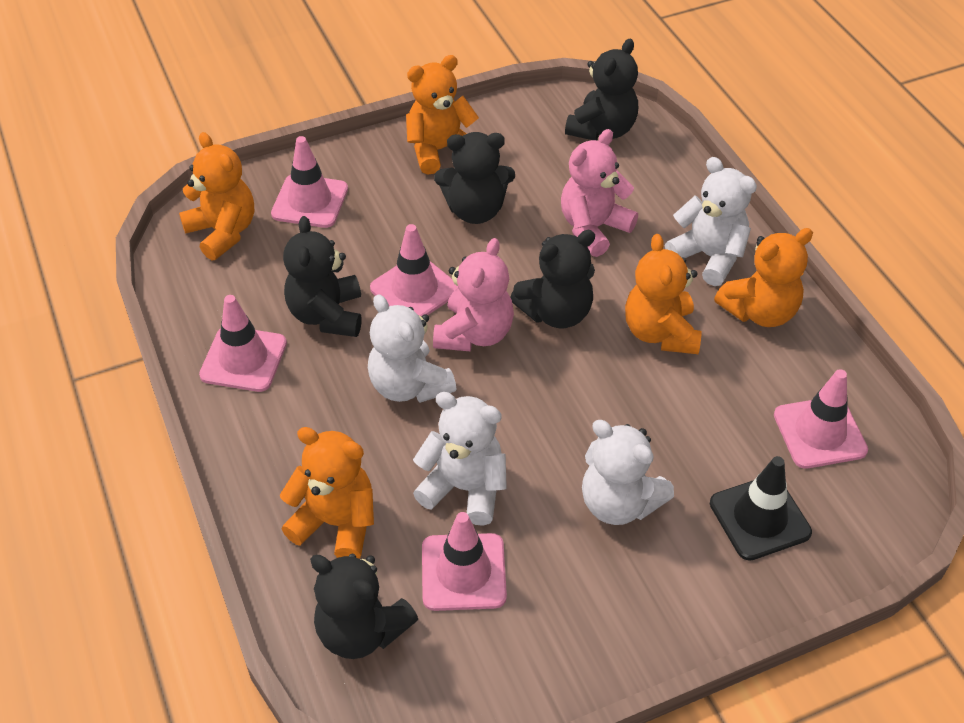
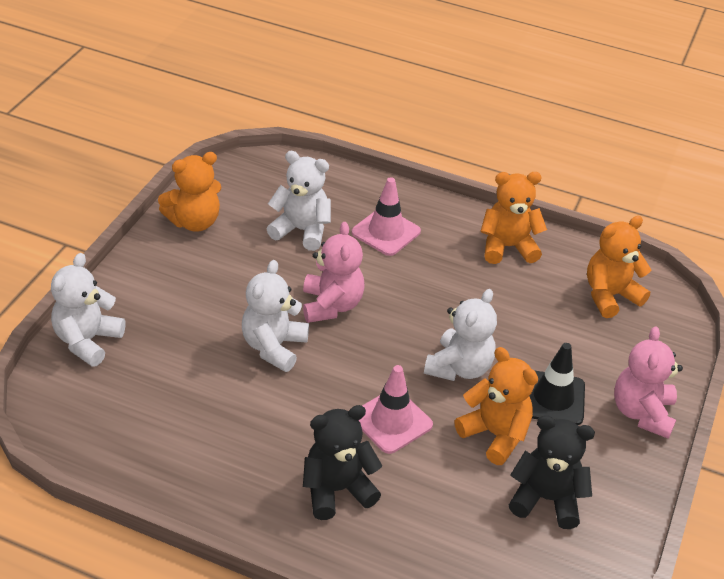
black teddy bear: 5 -> 2
orange teddy bear: 5 -> 4
pink traffic cone: 5 -> 2

